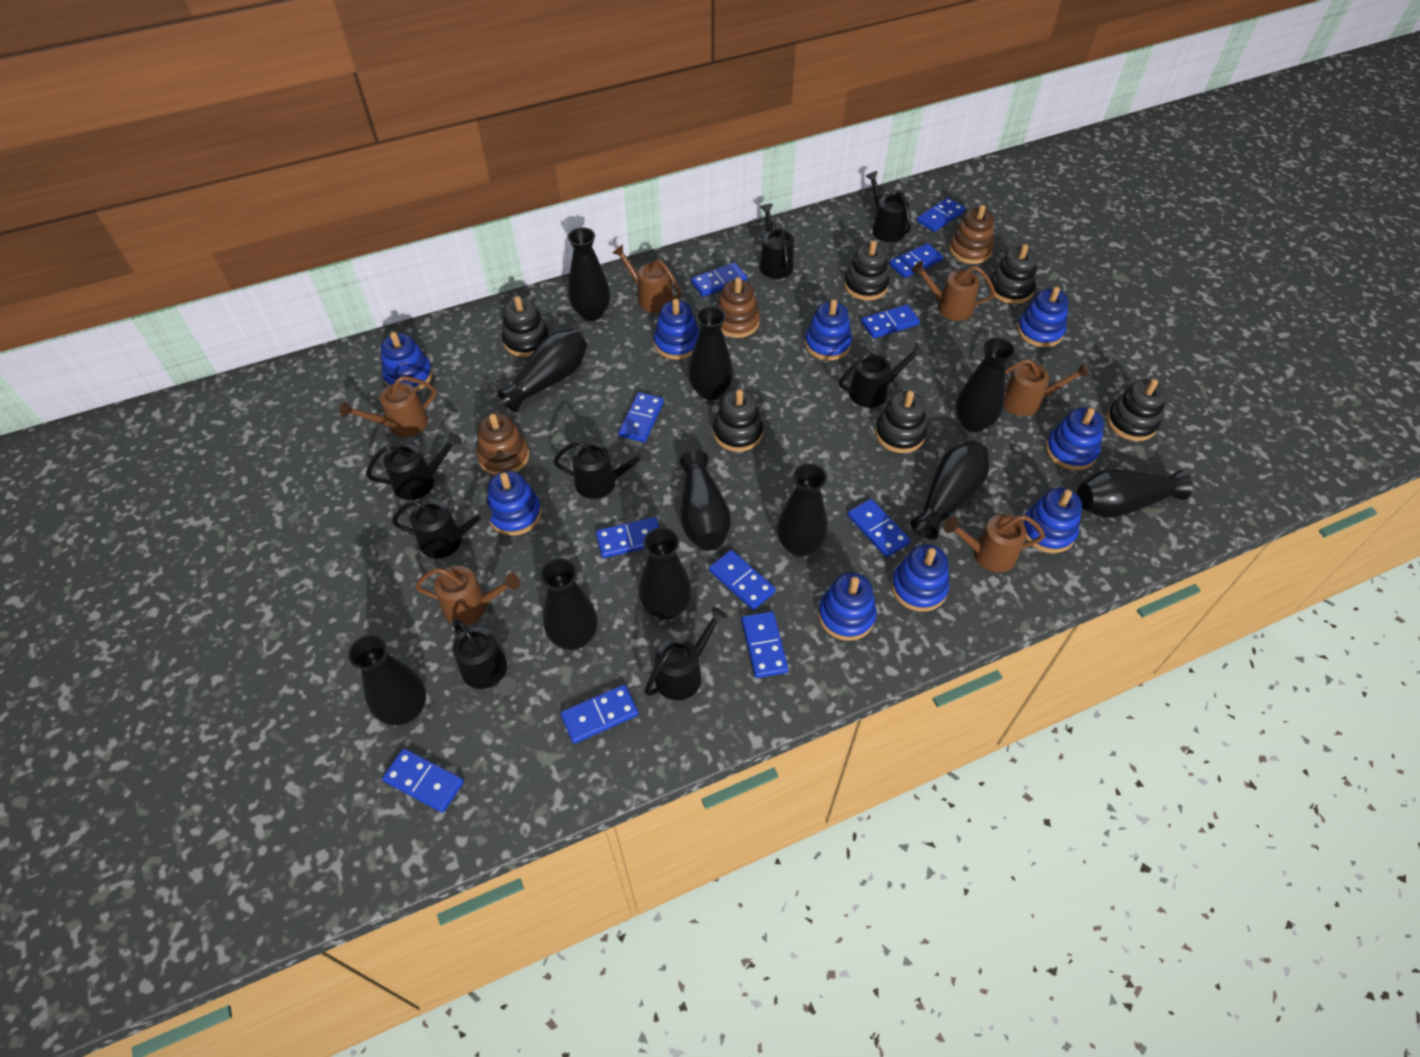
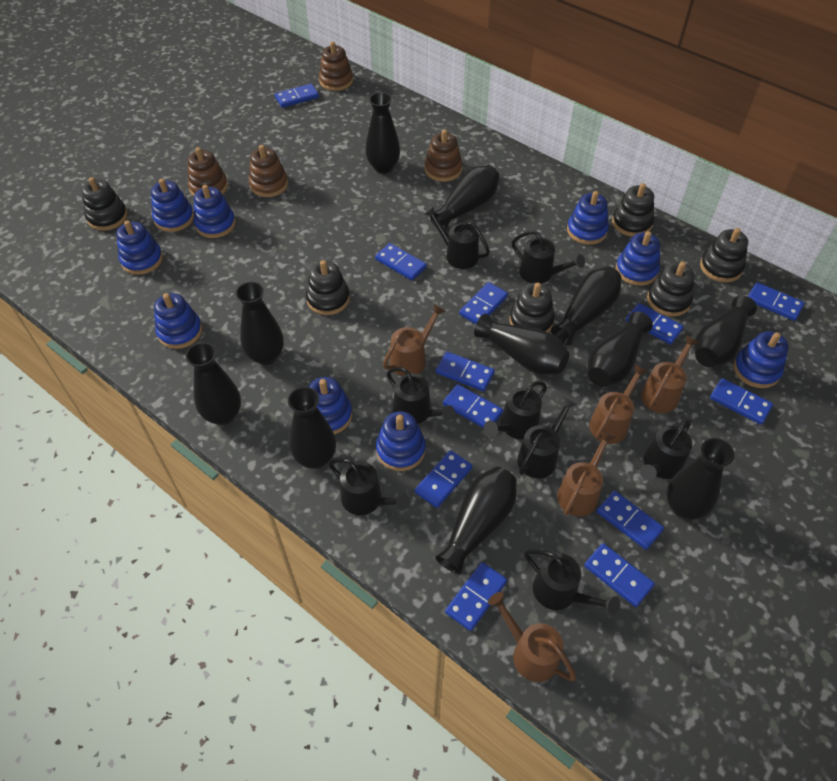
blue domino: 11 -> 12
brown stacking toy: 3 -> 4
brown watering can: 6 -> 5

